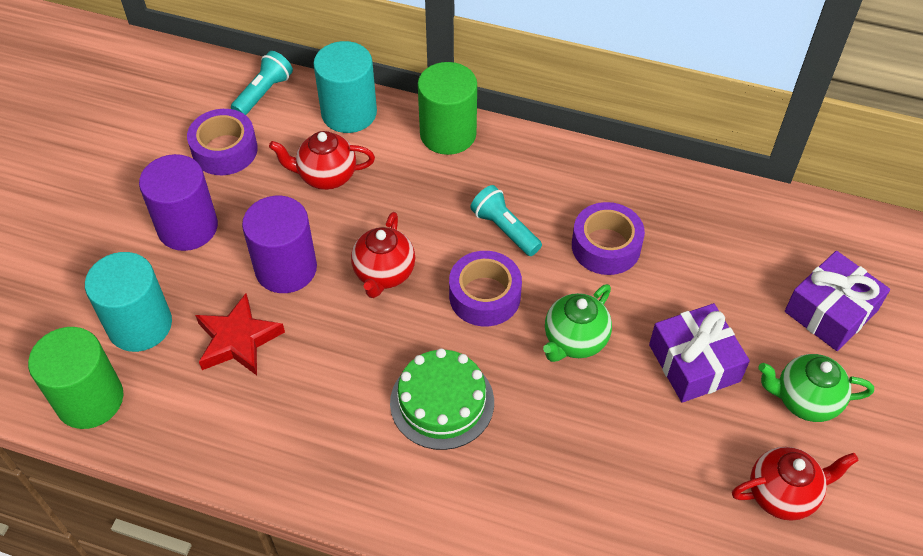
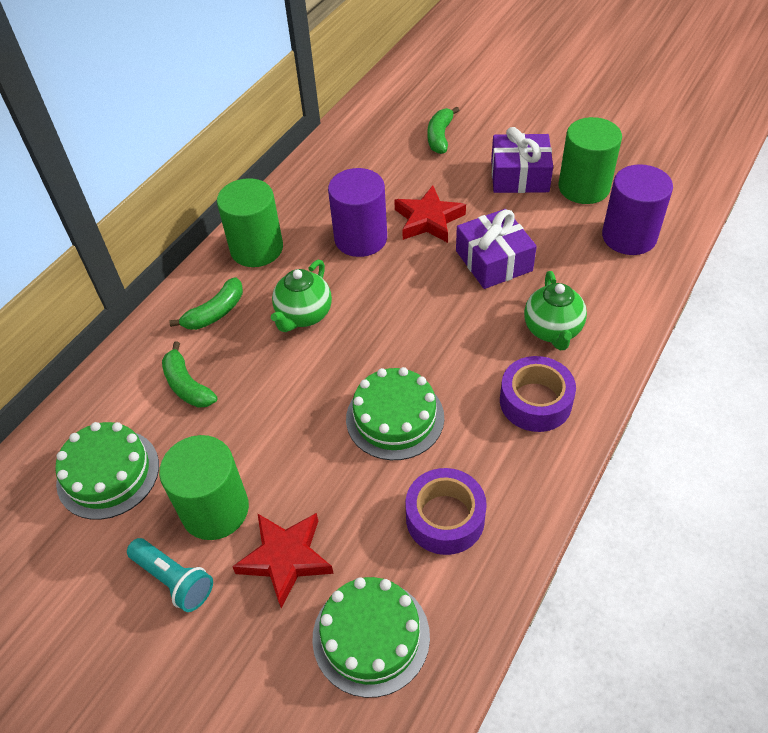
green banana: 0 -> 3
green cake: 1 -> 3
green cylinder: 2 -> 3
purple tape: 3 -> 2
red star: 1 -> 2
red teapot: 3 -> 0
turquoise cylinder: 2 -> 0
turquoise flashlight: 2 -> 1

